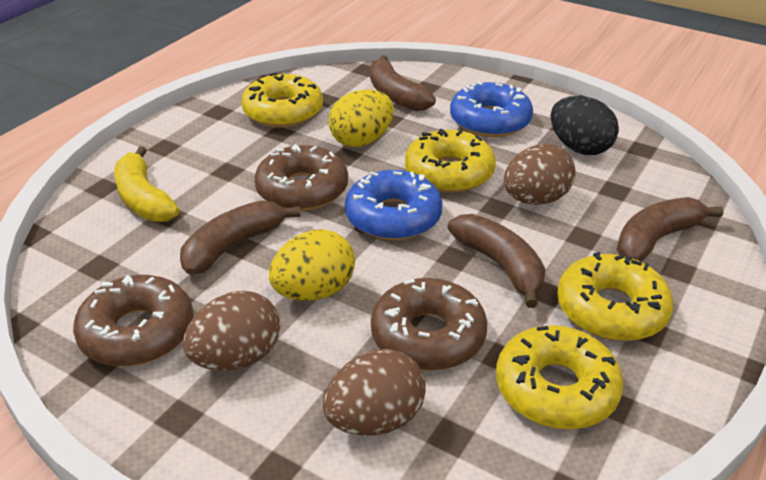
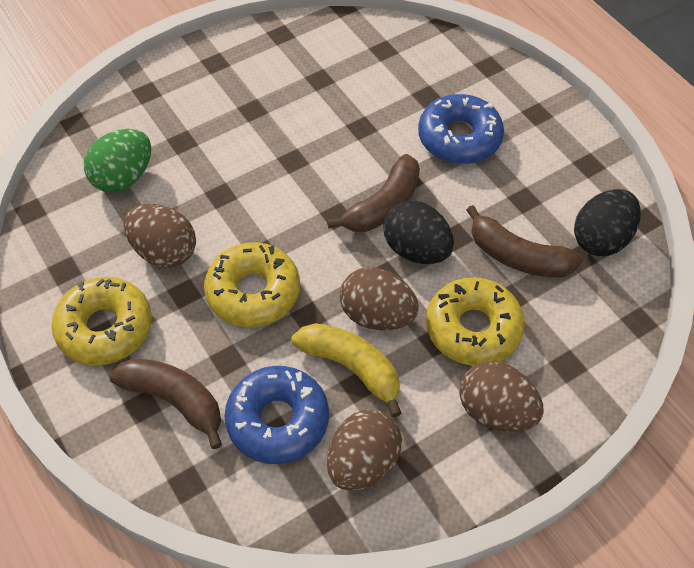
black egg: 1 -> 2
brown banana: 4 -> 3
brown donut: 3 -> 0
brown egg: 3 -> 4
green egg: 0 -> 1
yellow donut: 4 -> 3
yellow egg: 2 -> 0

